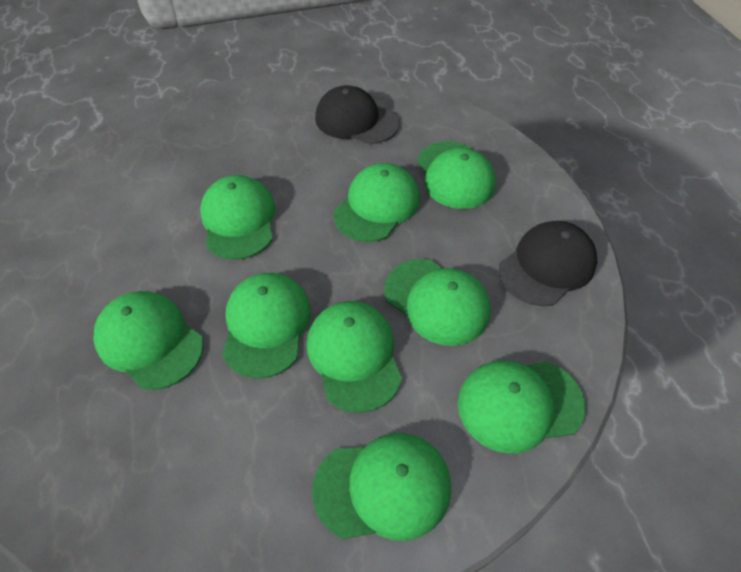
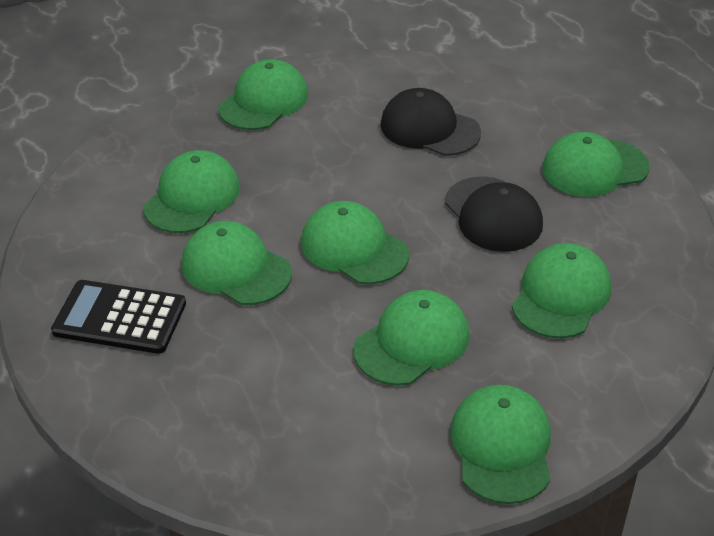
black calculator: 0 -> 1
green cap: 9 -> 8

